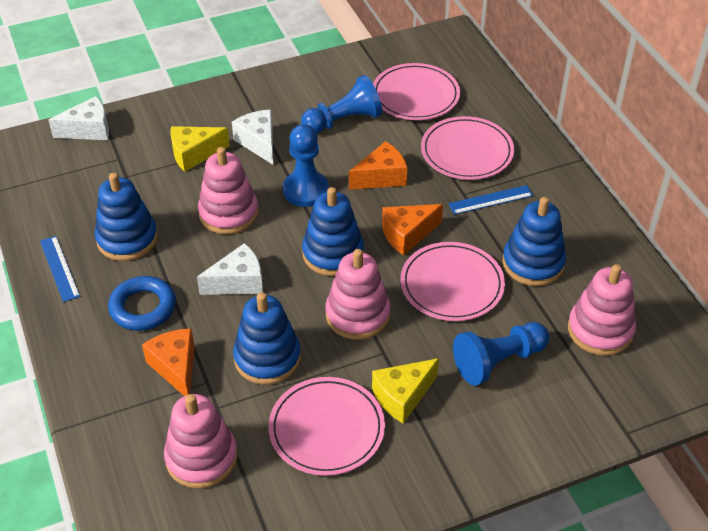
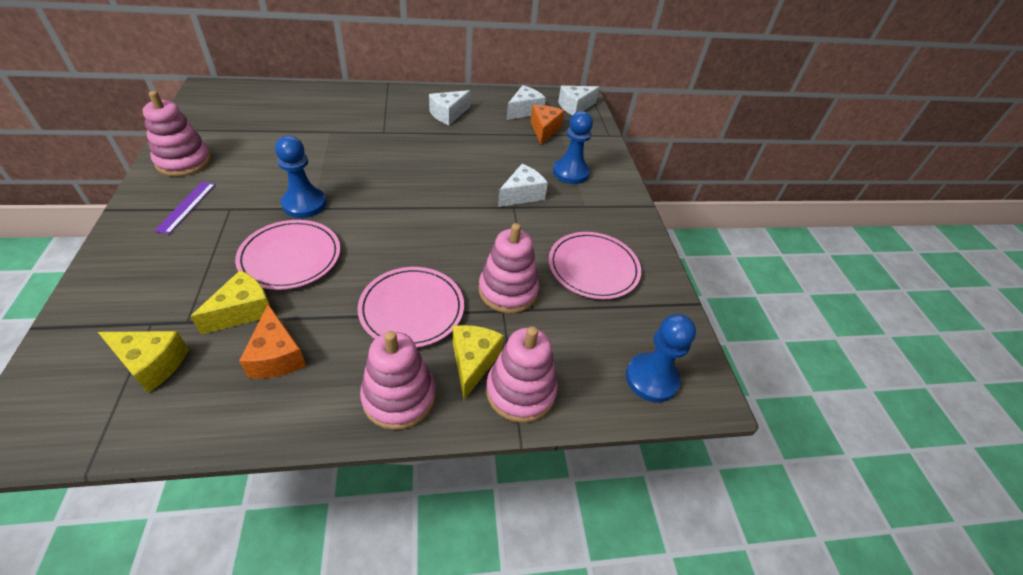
blue ring: 1 -> 0
blue ruler: 2 -> 0
blue stacking toy: 4 -> 0
orange cheese: 3 -> 2
pink plate: 4 -> 3
purple ruler: 0 -> 1
white cheese: 3 -> 4
yellow cheese: 2 -> 3

